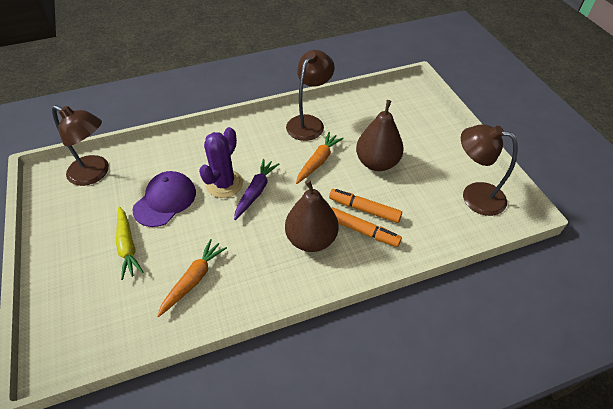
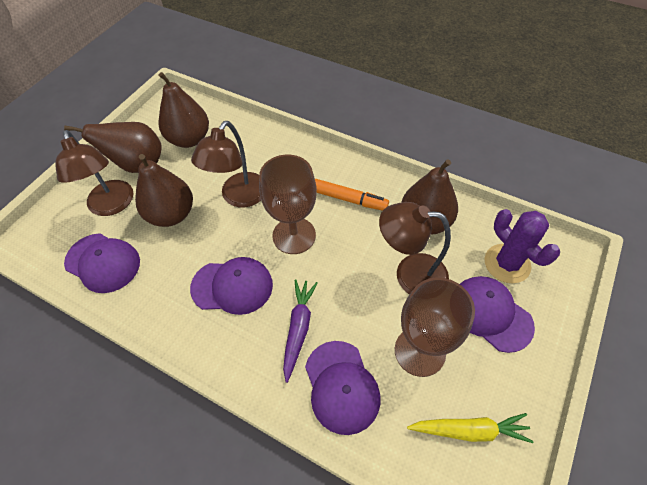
brown goblet: 0 -> 2
brown pear: 2 -> 4
orange carrot: 2 -> 0
orange marker: 2 -> 1
purple cap: 1 -> 4

